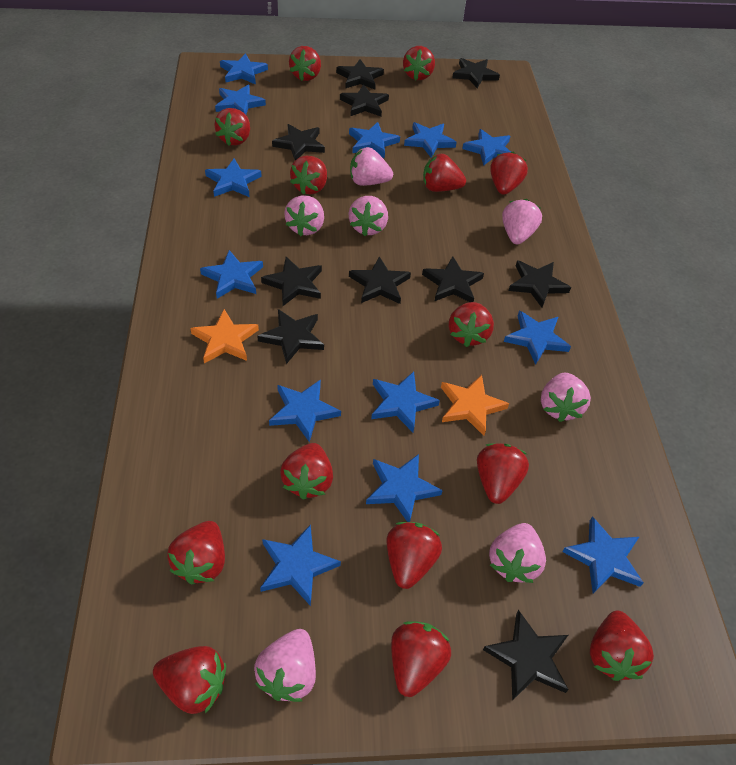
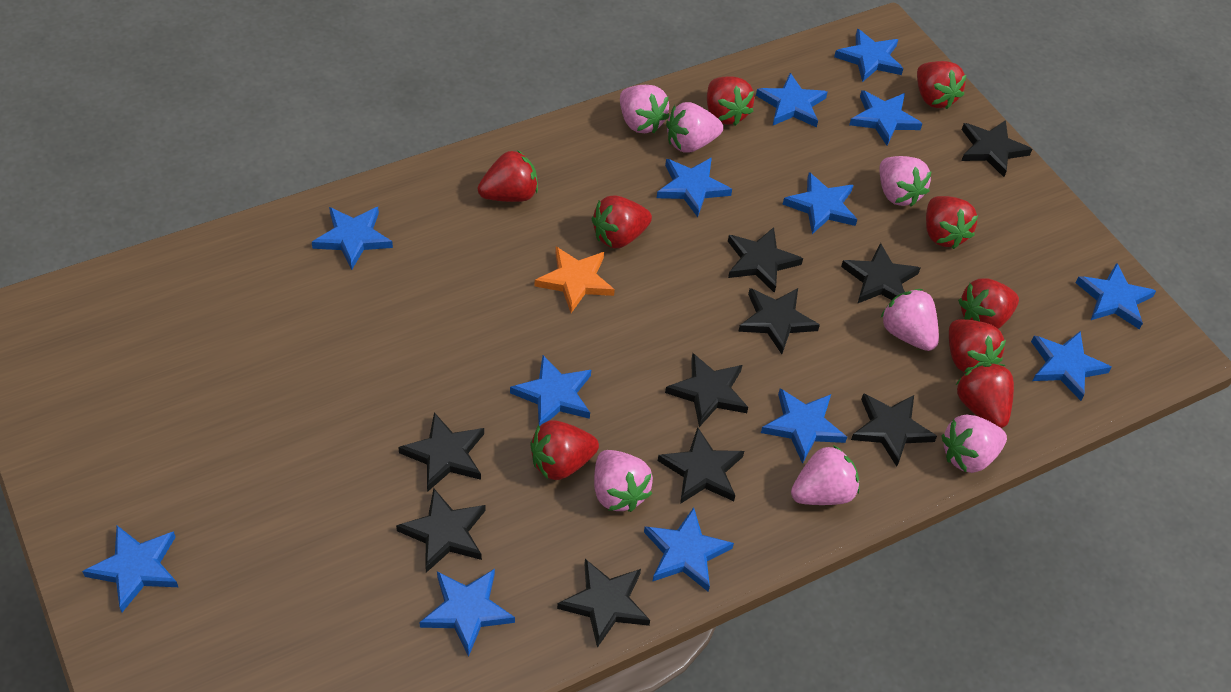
orange star: 2 -> 1
red strawberry: 14 -> 9

